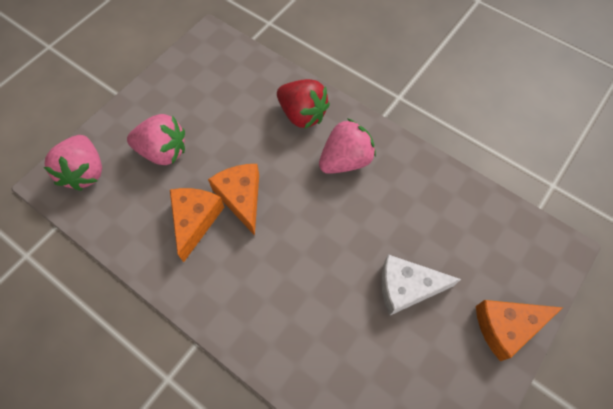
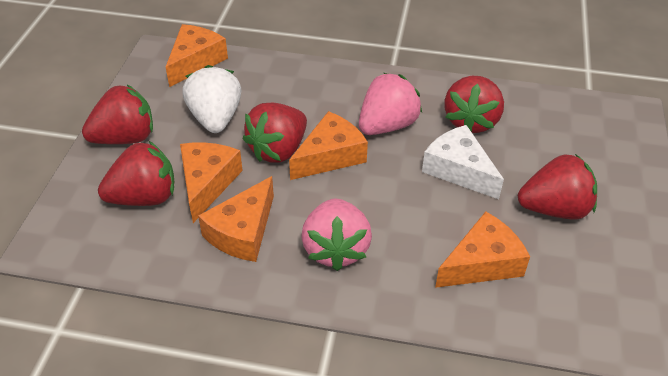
orange cheese: 3 -> 5
pink strawberry: 3 -> 2
red strawberry: 1 -> 5
white strawberry: 0 -> 1

